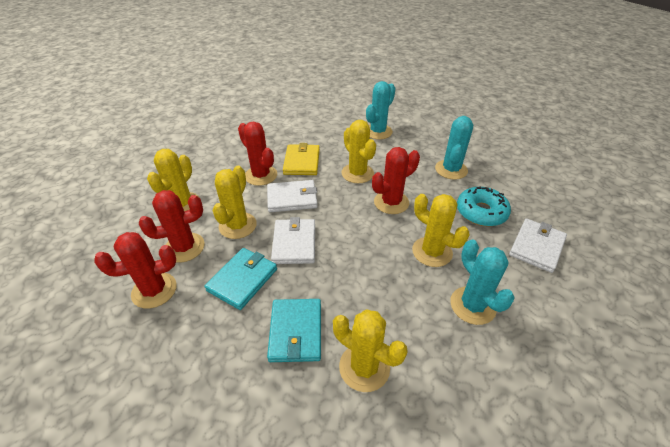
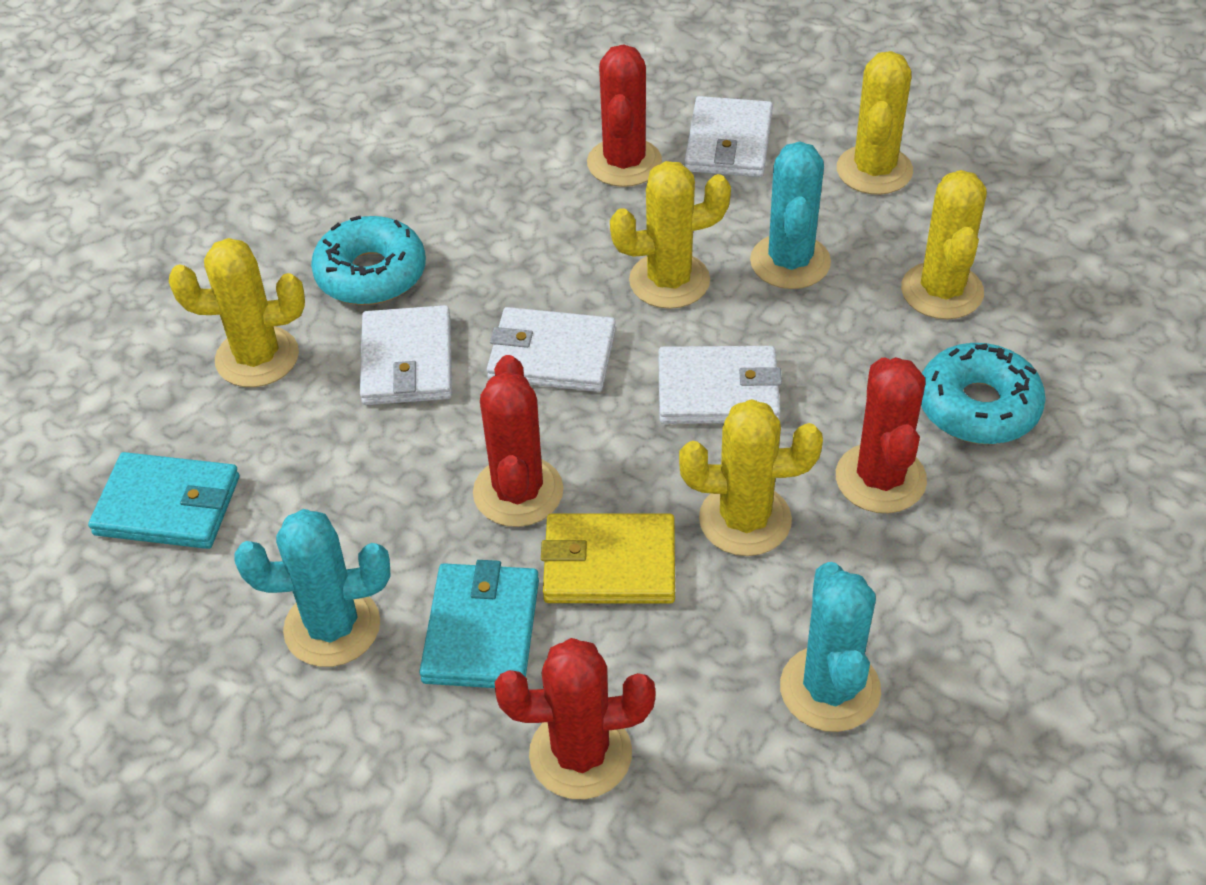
turquoise donut: 1 -> 2
white wallet: 3 -> 4

